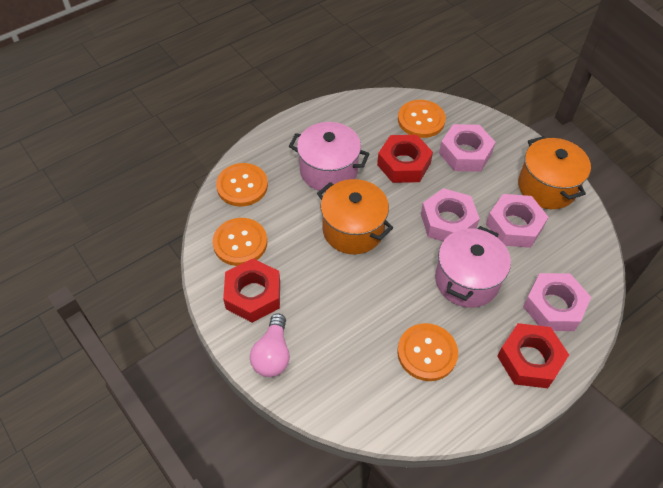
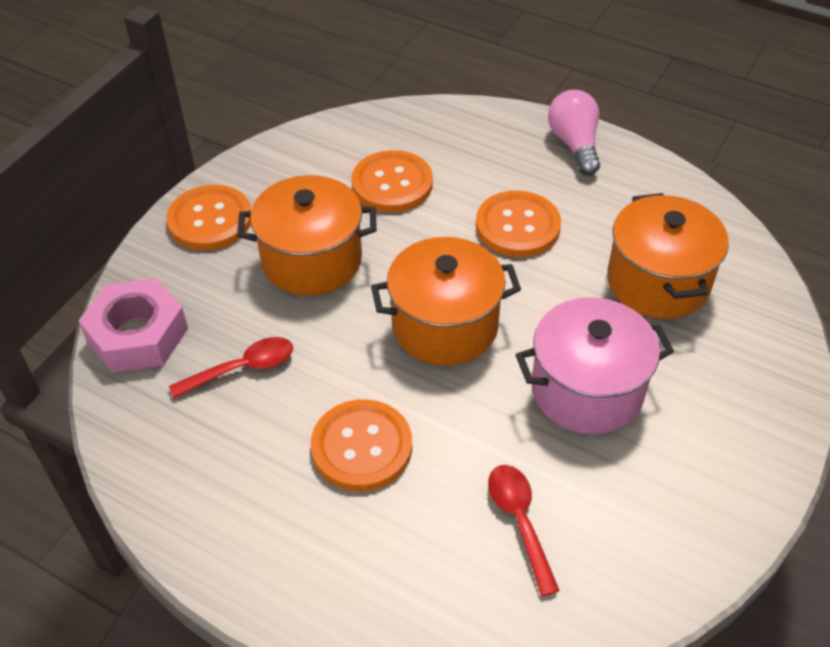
orange pot: 2 -> 3
pink nut: 4 -> 1
pink pot: 2 -> 1
red nut: 3 -> 0
red spoon: 0 -> 2

